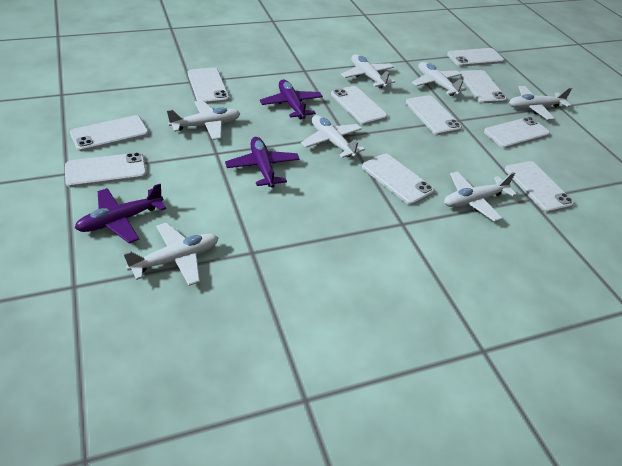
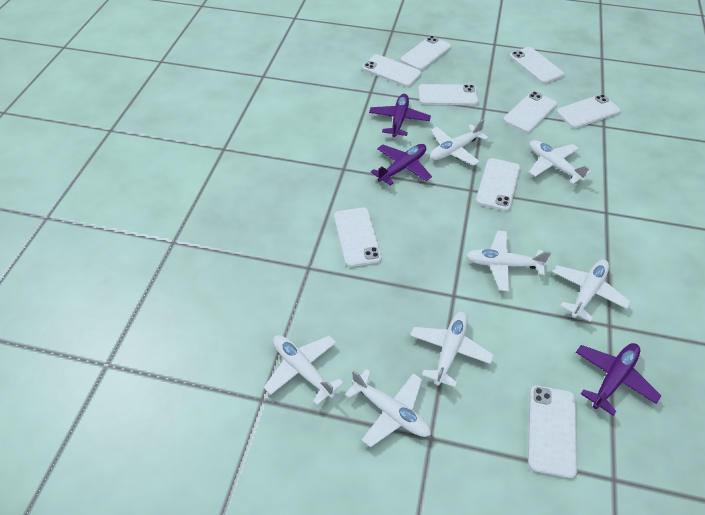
white phone: 10 -> 9

